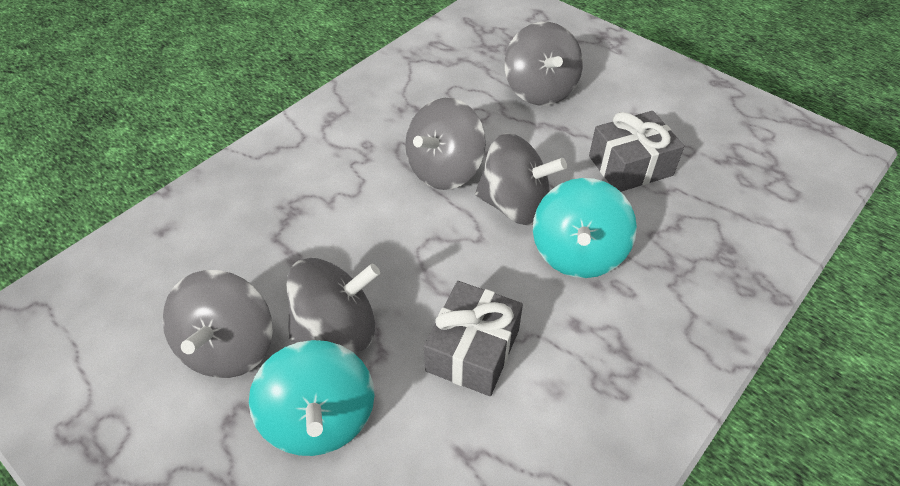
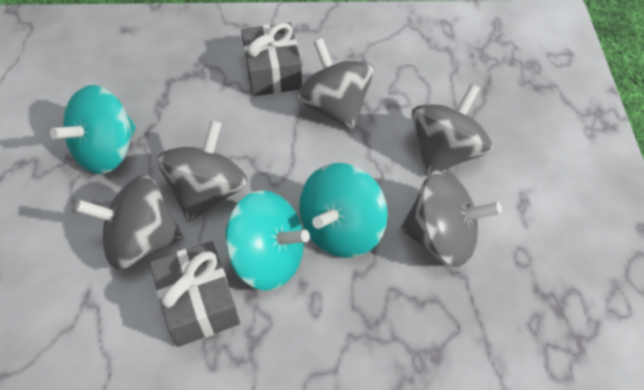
turquoise spinning top: 2 -> 3

